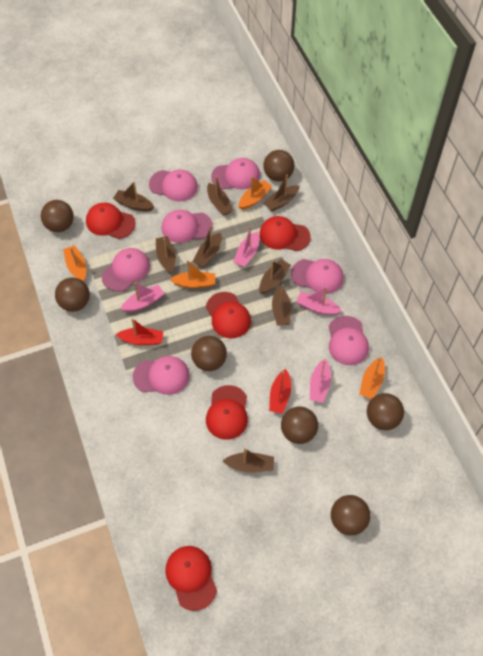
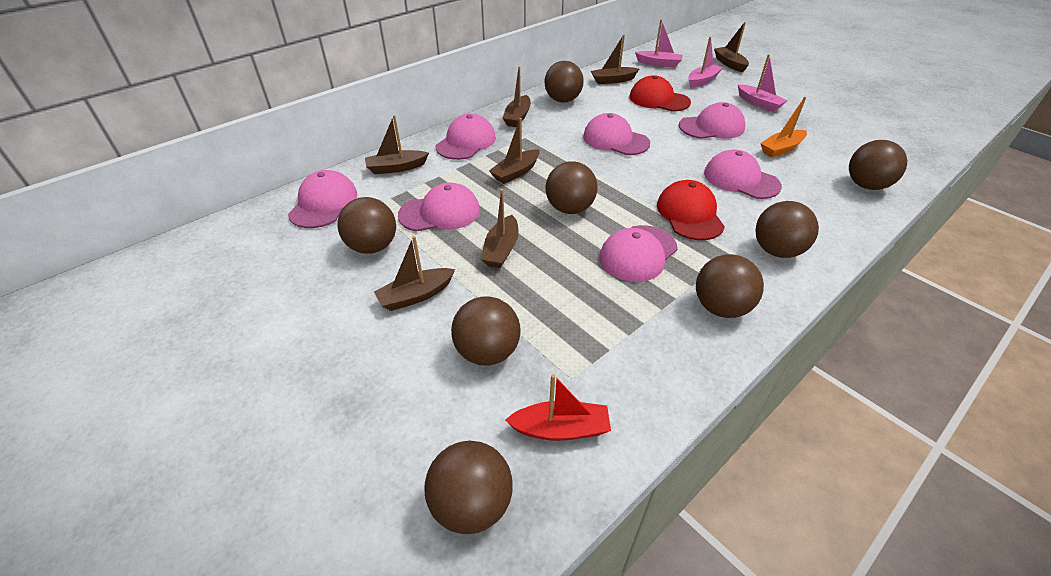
brown ball: 7 -> 8
brown boat: 8 -> 7
orange boat: 4 -> 1
pink boat: 4 -> 3
red boat: 2 -> 1
red cap: 5 -> 2

